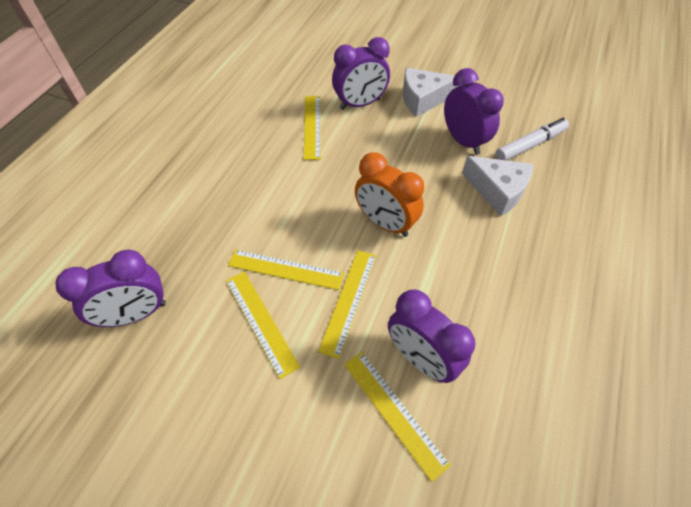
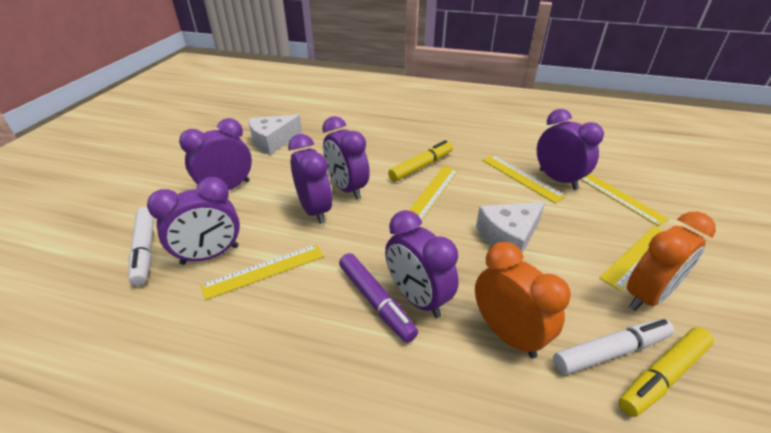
orange clock: 1 -> 2
purple clock: 4 -> 6
purple marker: 0 -> 1
white marker: 1 -> 2
yellow marker: 0 -> 2

